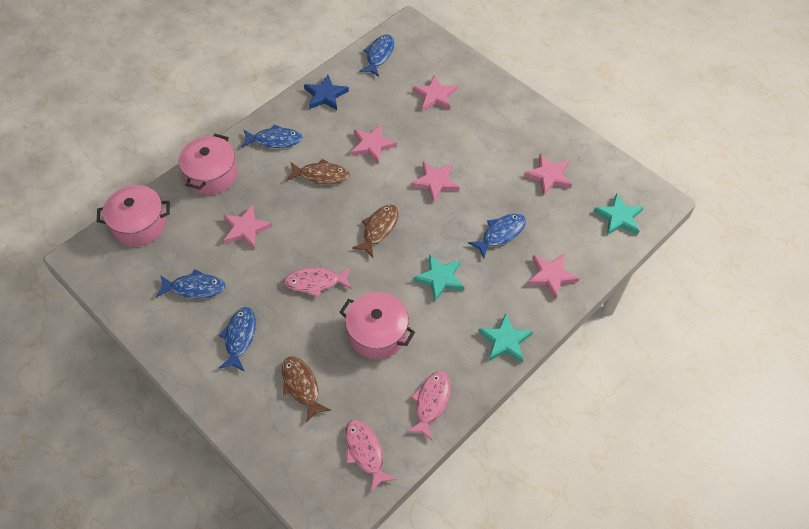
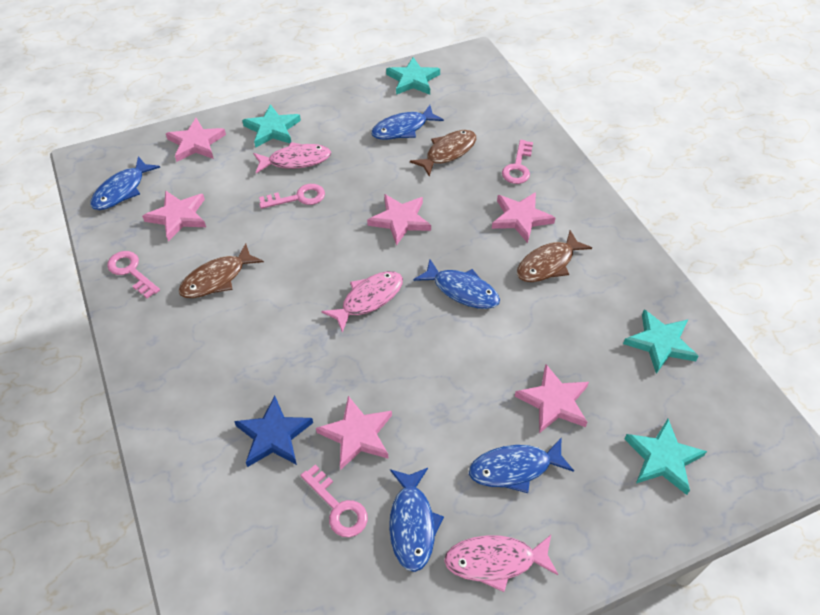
pink key: 0 -> 4
pink pot: 3 -> 0
turquoise star: 3 -> 4

